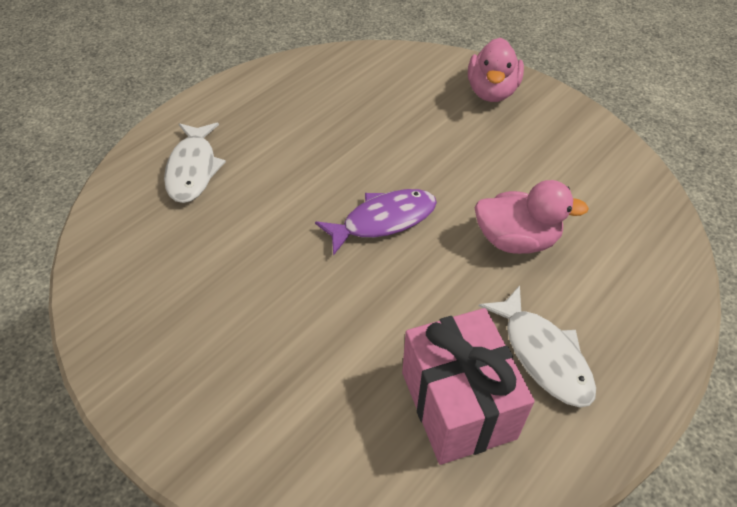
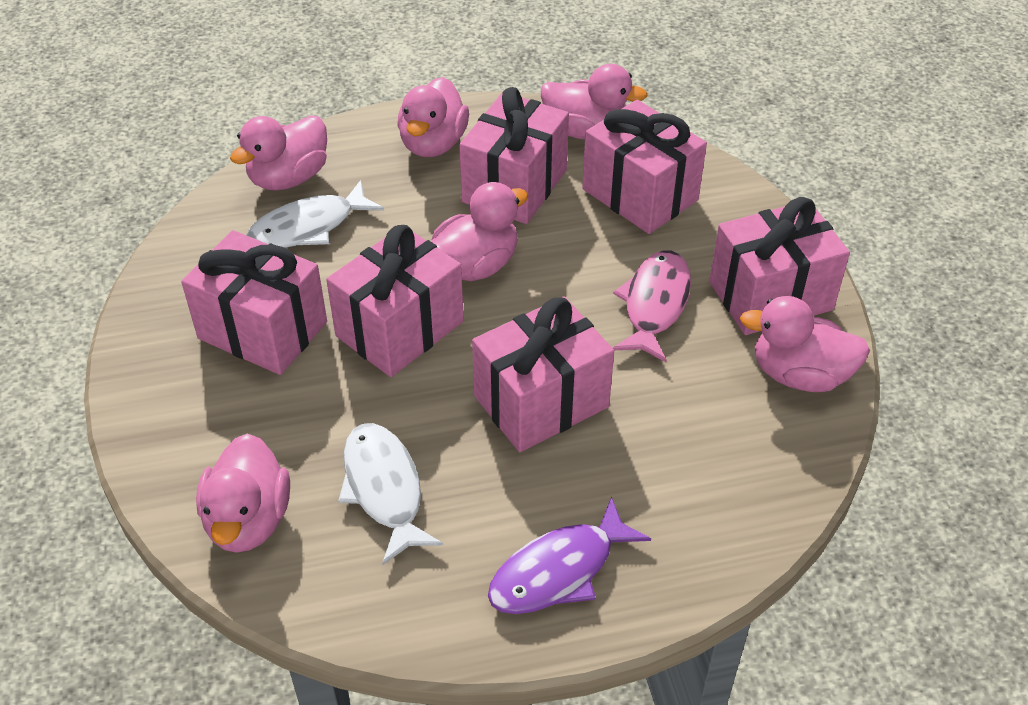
pink duck: 2 -> 6
pink fish: 0 -> 1
pink gift: 1 -> 6

